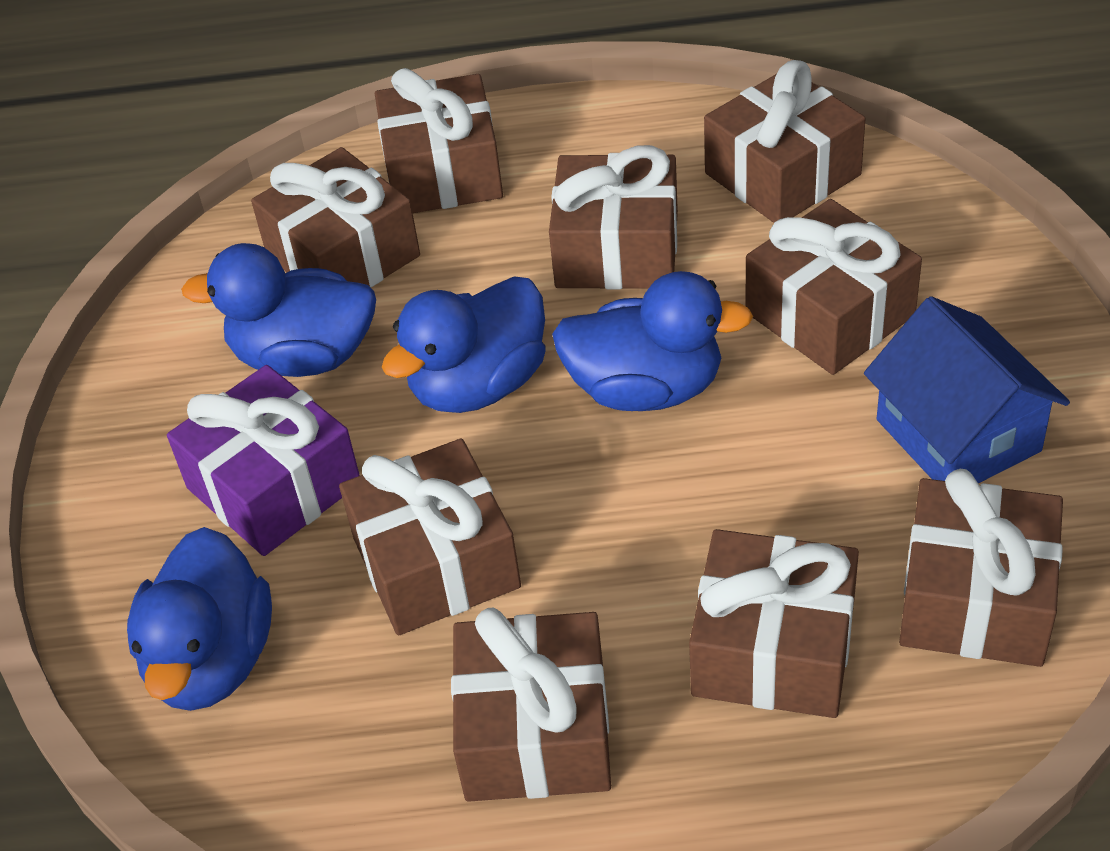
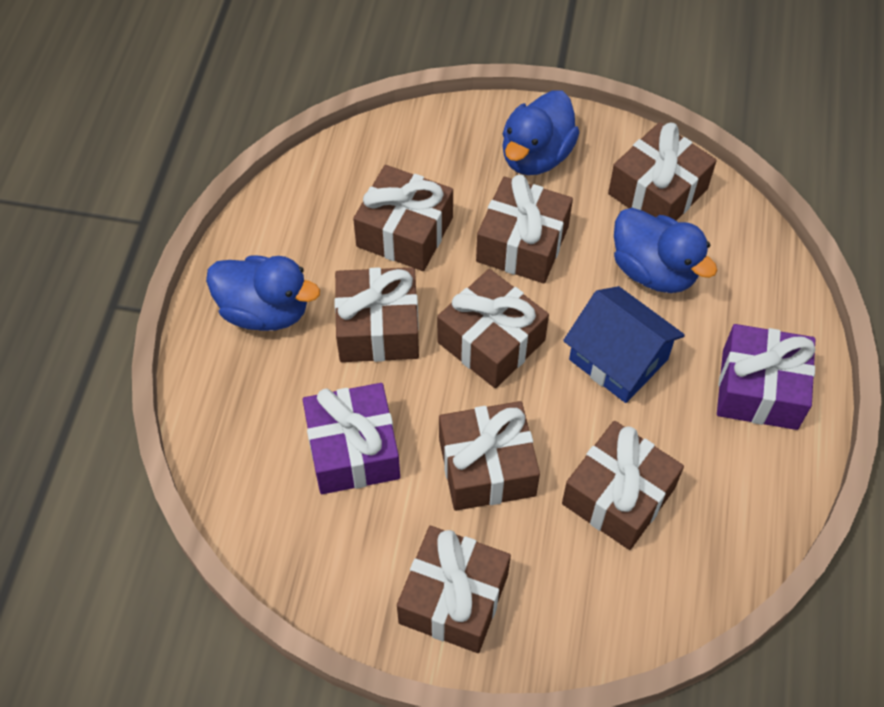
blue duck: 4 -> 3
brown gift: 9 -> 8
purple gift: 1 -> 2

